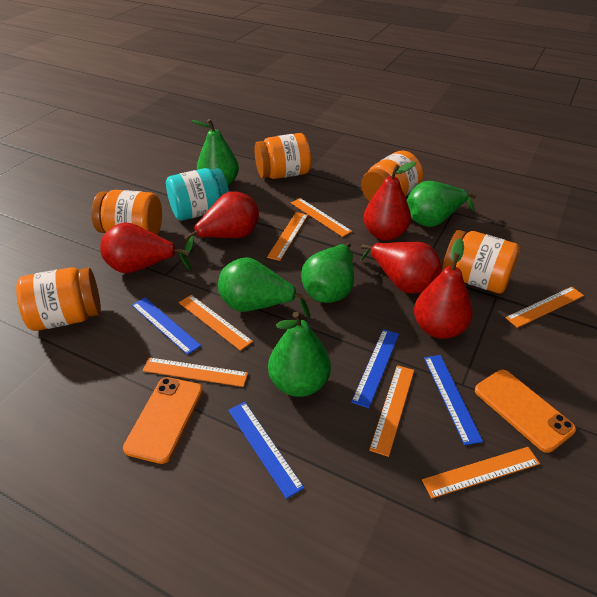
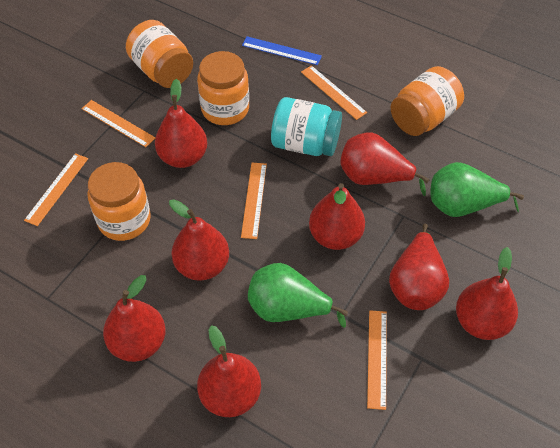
blue ruler: 4 -> 1
green pear: 5 -> 2
orange jar: 5 -> 4
orange phone: 2 -> 0
orange ruler: 7 -> 5
red pear: 5 -> 8

